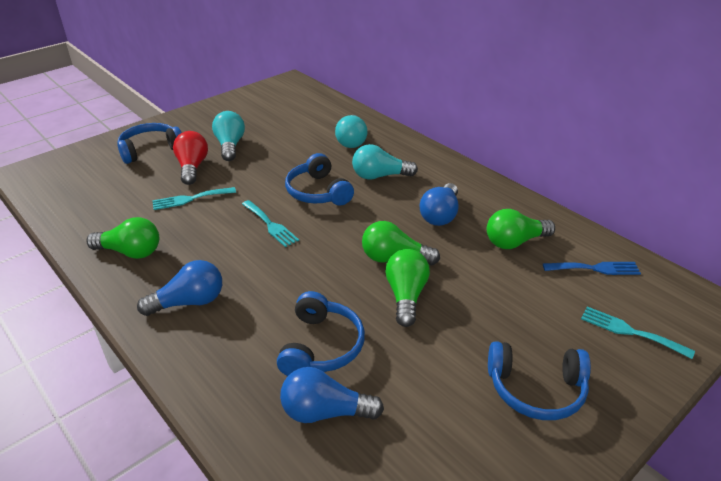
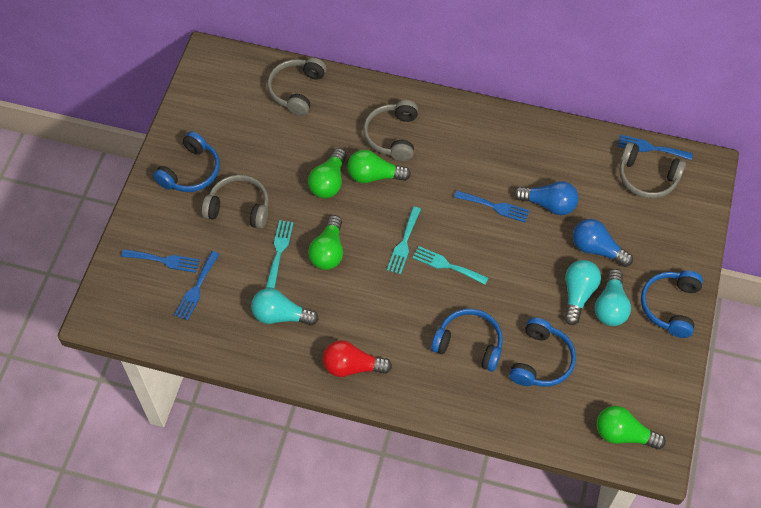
blue fork: 1 -> 4
blue light bulb: 3 -> 2
grey headphones: 0 -> 4

